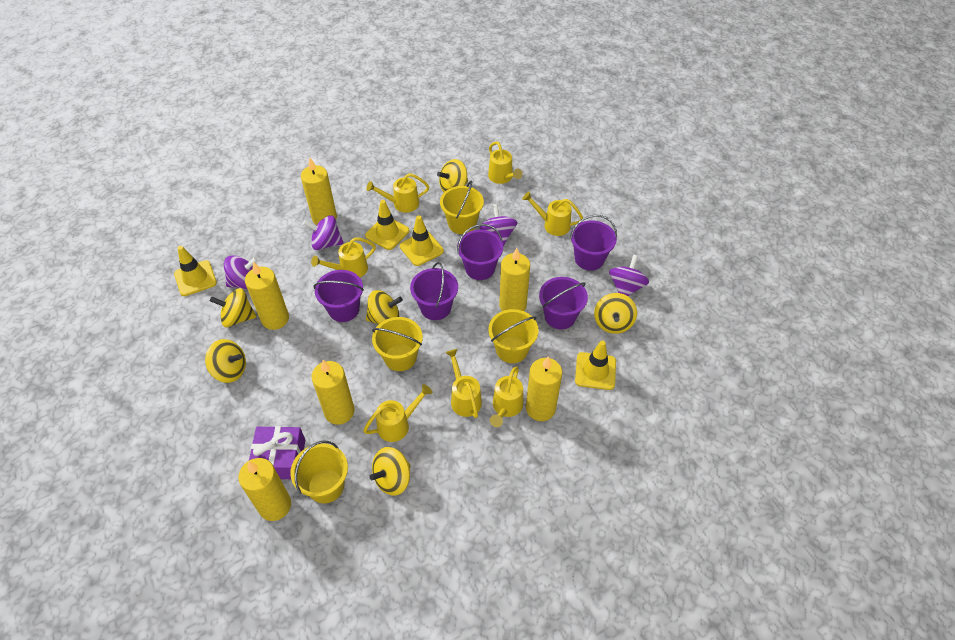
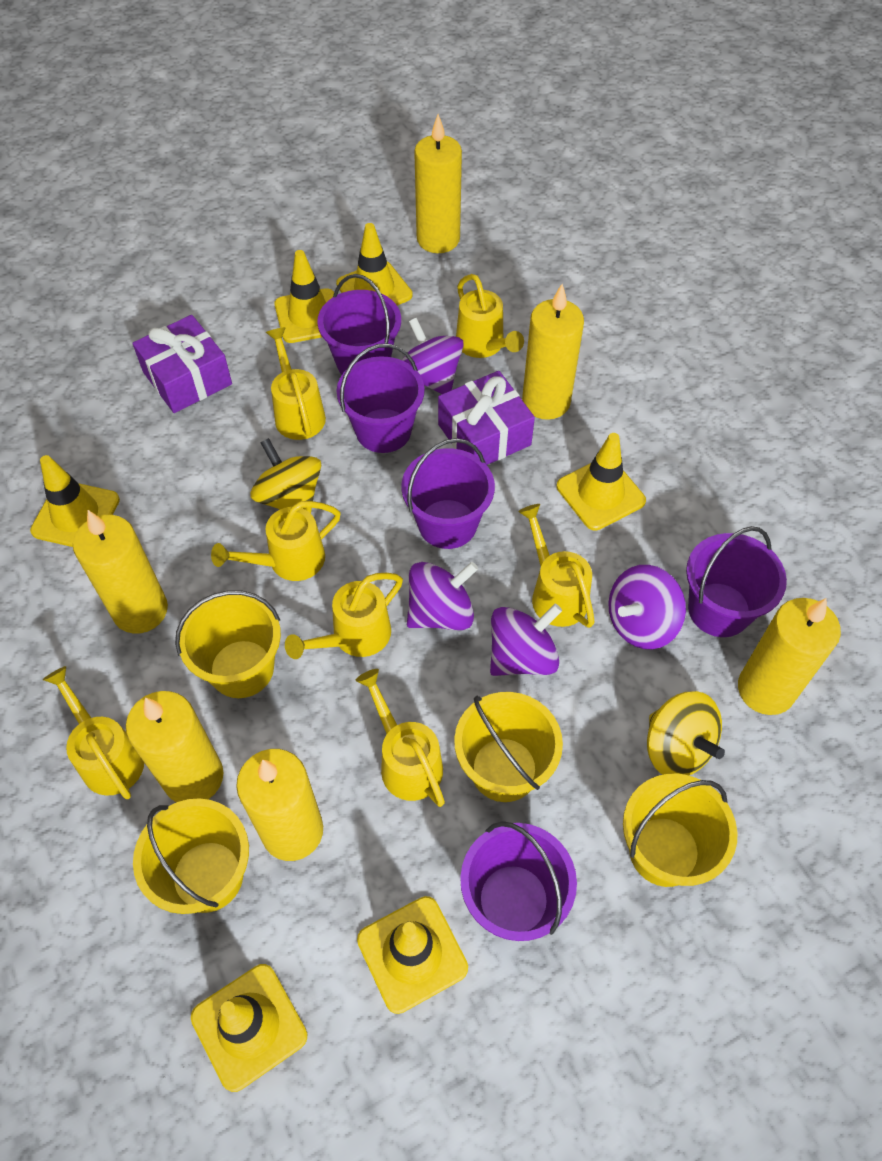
purple gift: 1 -> 2
yellow spinning top: 6 -> 2
yellow traffic cone: 4 -> 6

